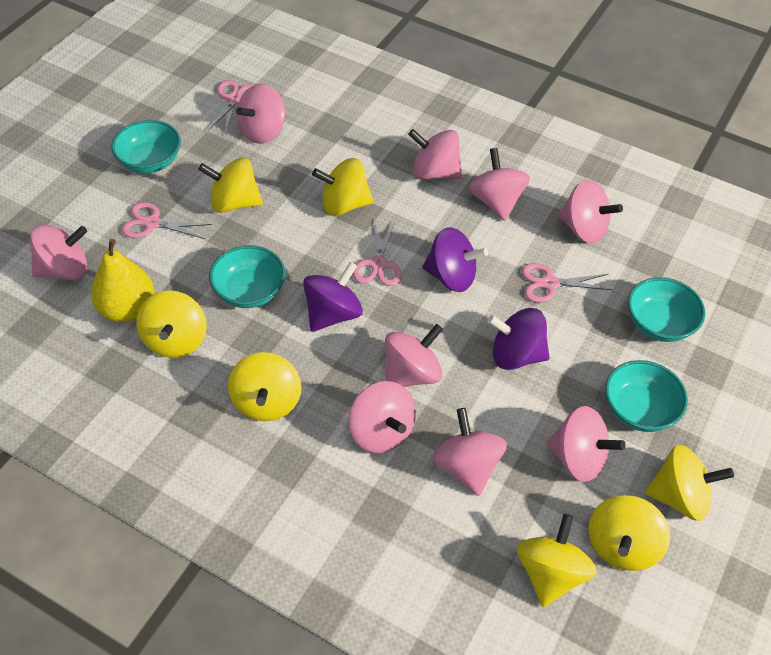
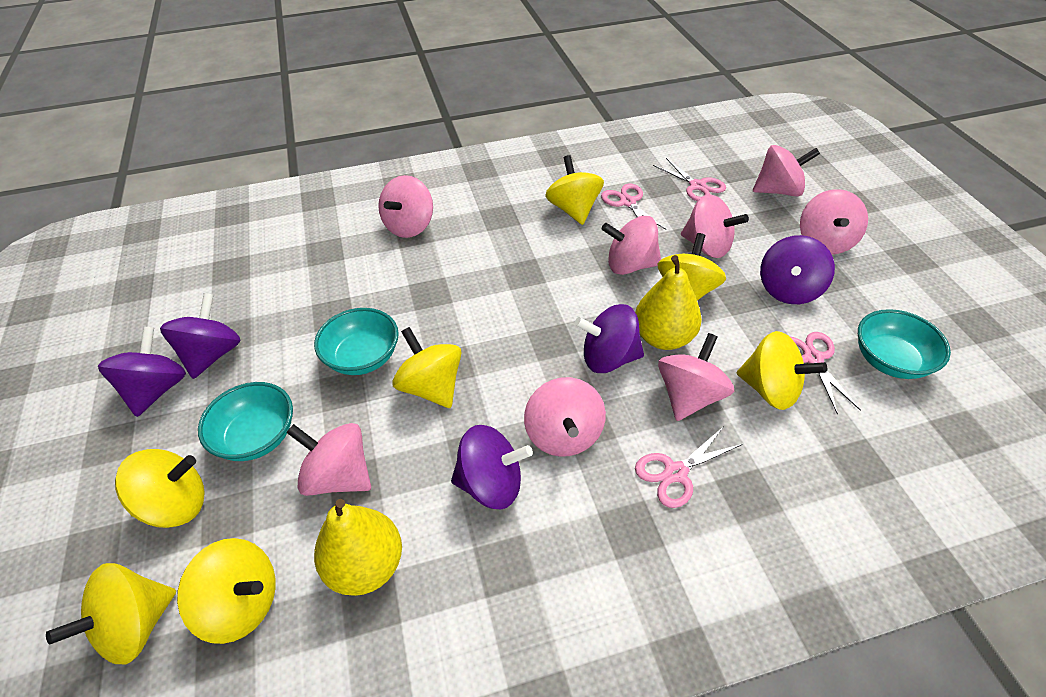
pink spinning top: 9 -> 8
purple spinning top: 3 -> 5
turquoise bowl: 4 -> 3
yellow pear: 1 -> 2

